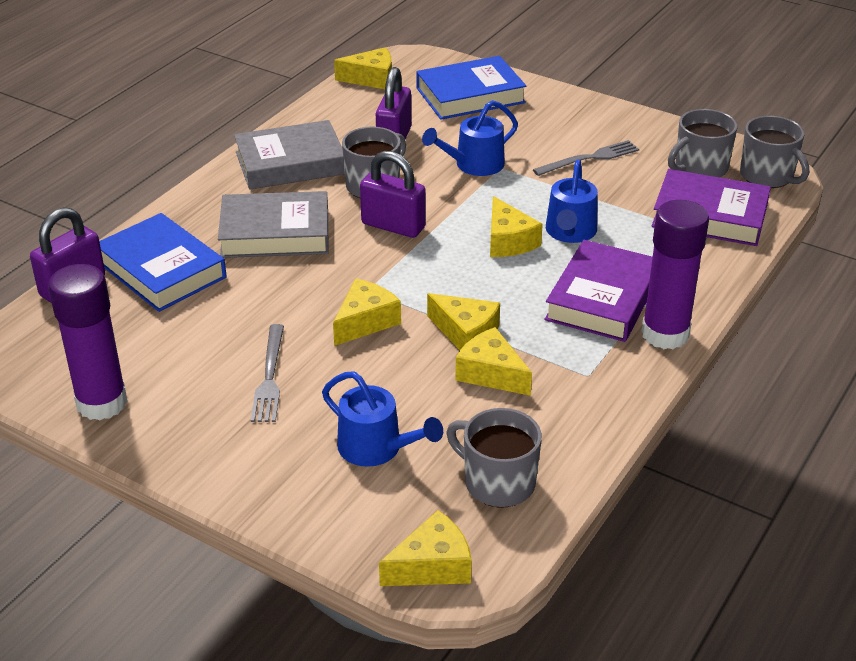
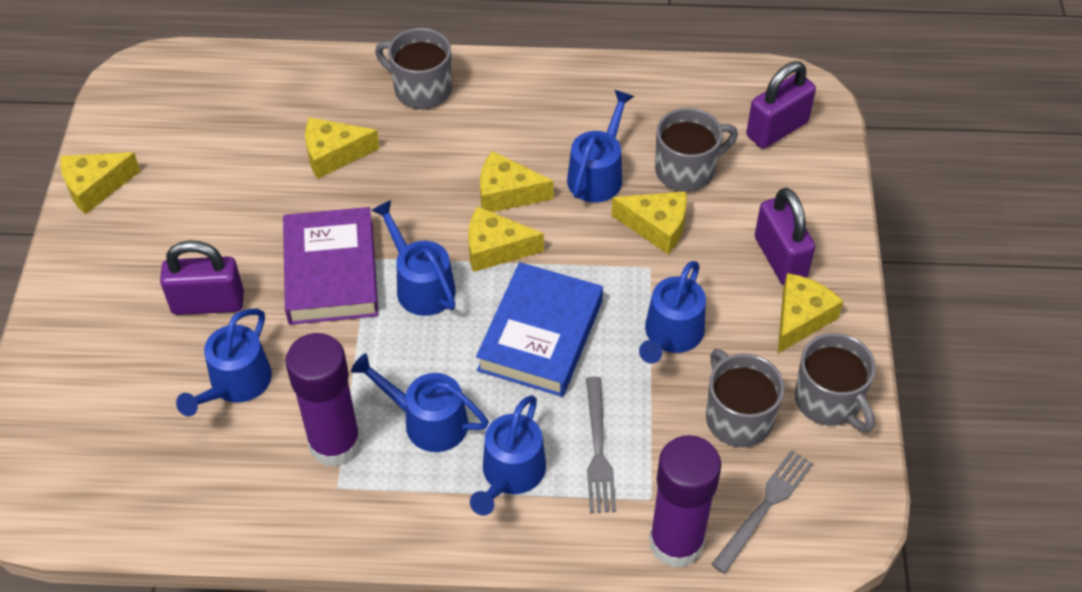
blue book: 2 -> 1
blue watering can: 3 -> 6
grey book: 2 -> 0
purple book: 2 -> 1

